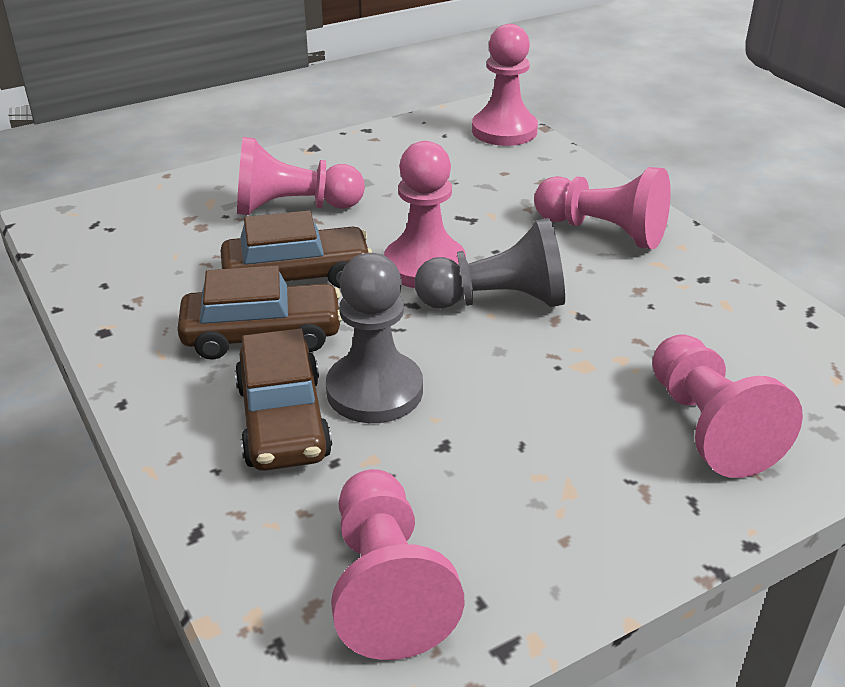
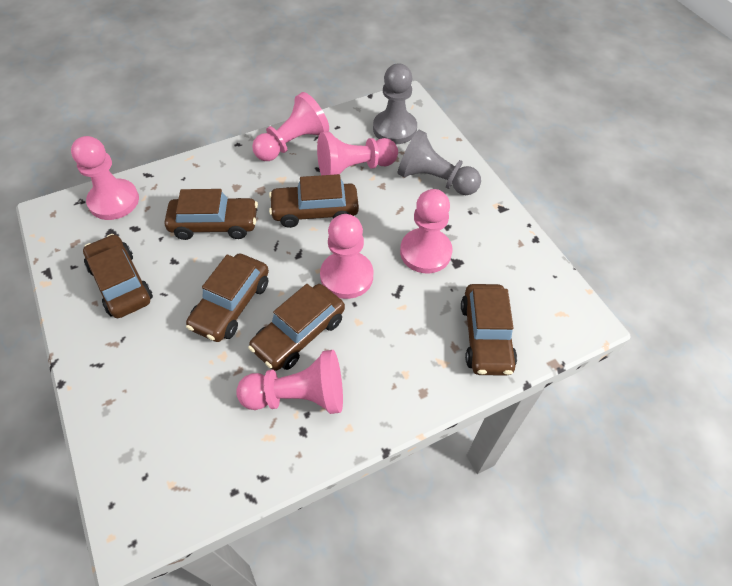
brown car: 3 -> 6

